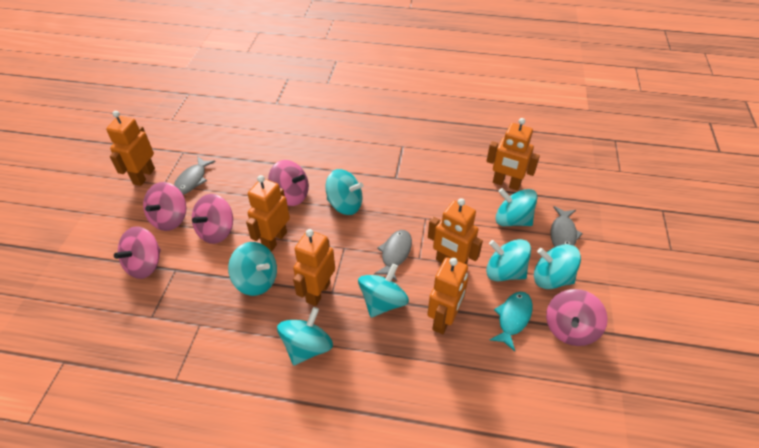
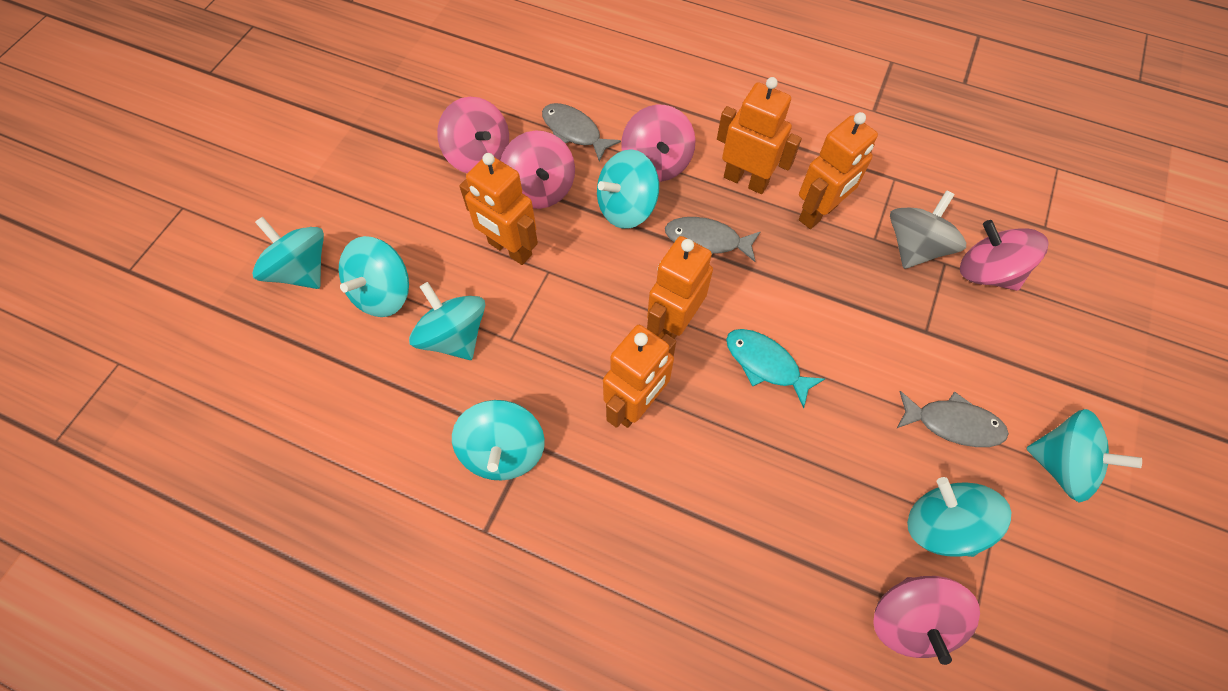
grey spinning top: 0 -> 1
orange robot: 6 -> 5

